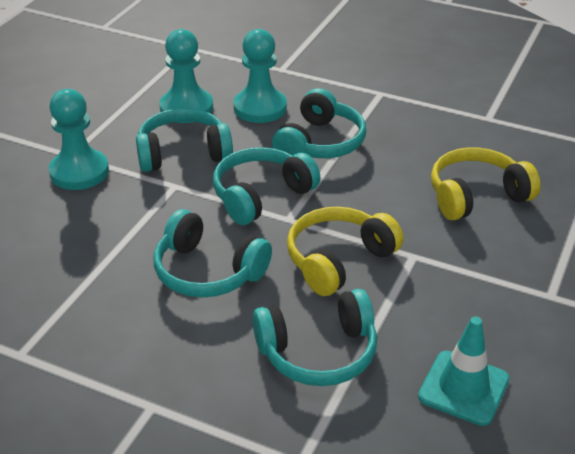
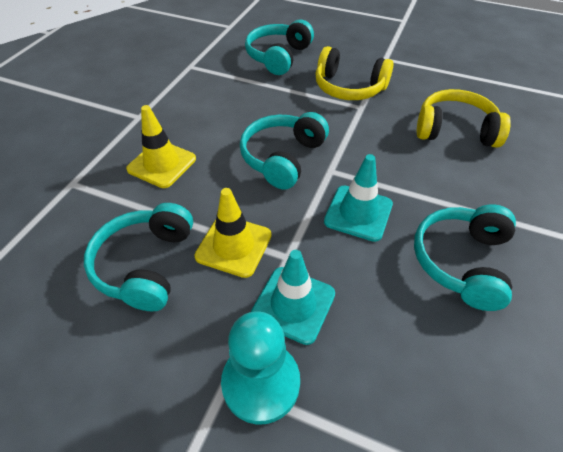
turquoise headphones: 5 -> 4
turquoise pawn: 3 -> 1
turquoise traffic cone: 1 -> 2
yellow traffic cone: 0 -> 2

